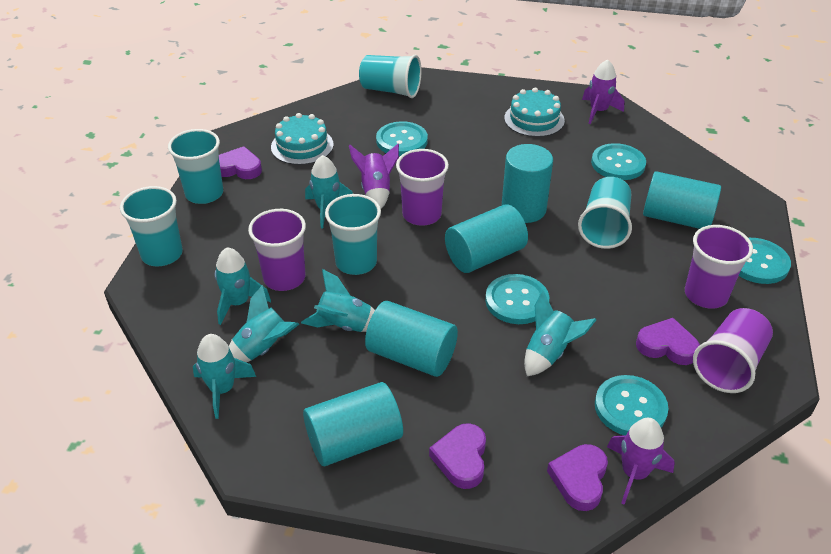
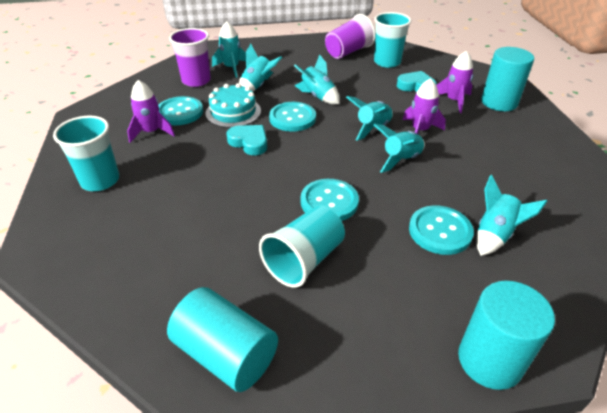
purple cup: 4 -> 2
purple heart: 4 -> 0
turquoise button: 5 -> 4
turquoise cake: 2 -> 1
turquoise cup: 5 -> 3
turquoise cylinder: 5 -> 3
turquoise heart: 0 -> 2

